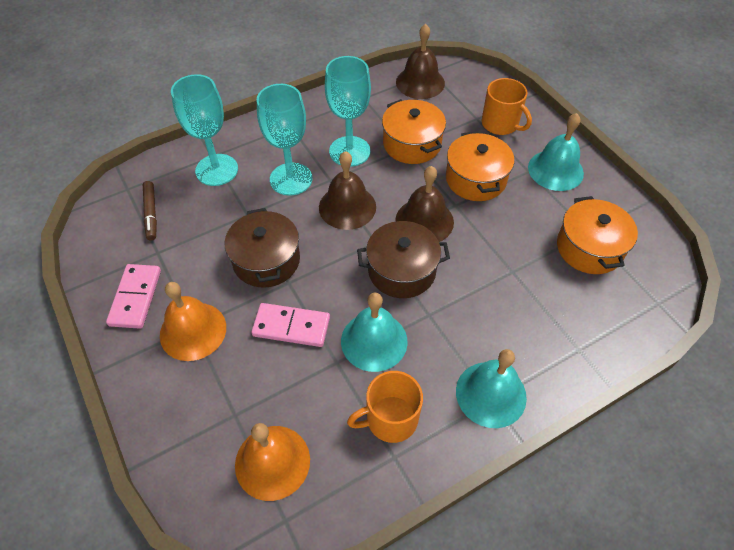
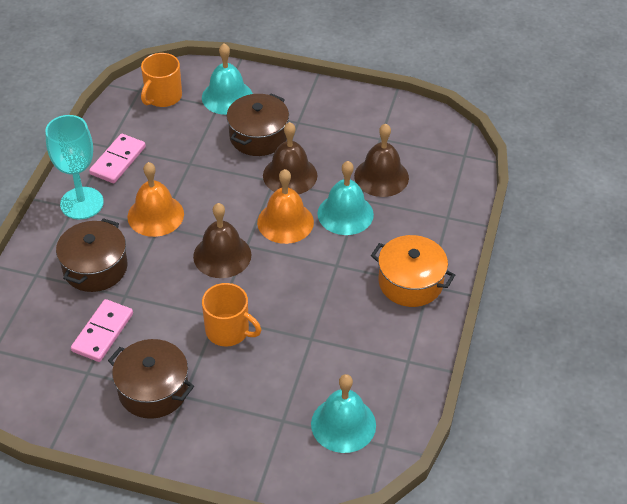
brown marker: 1 -> 0
brown pot: 2 -> 3
orange pot: 3 -> 1
turquoise goblet: 3 -> 1

